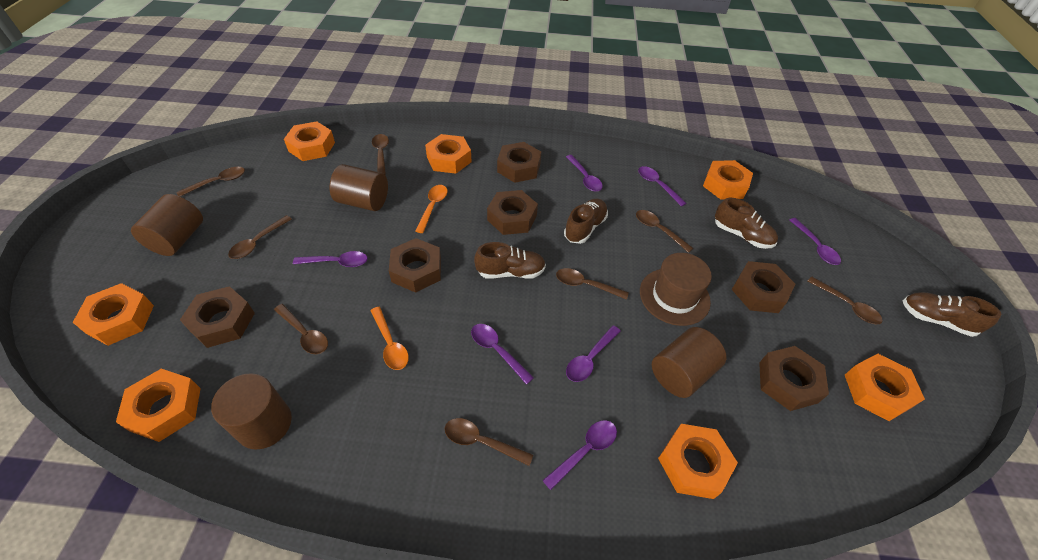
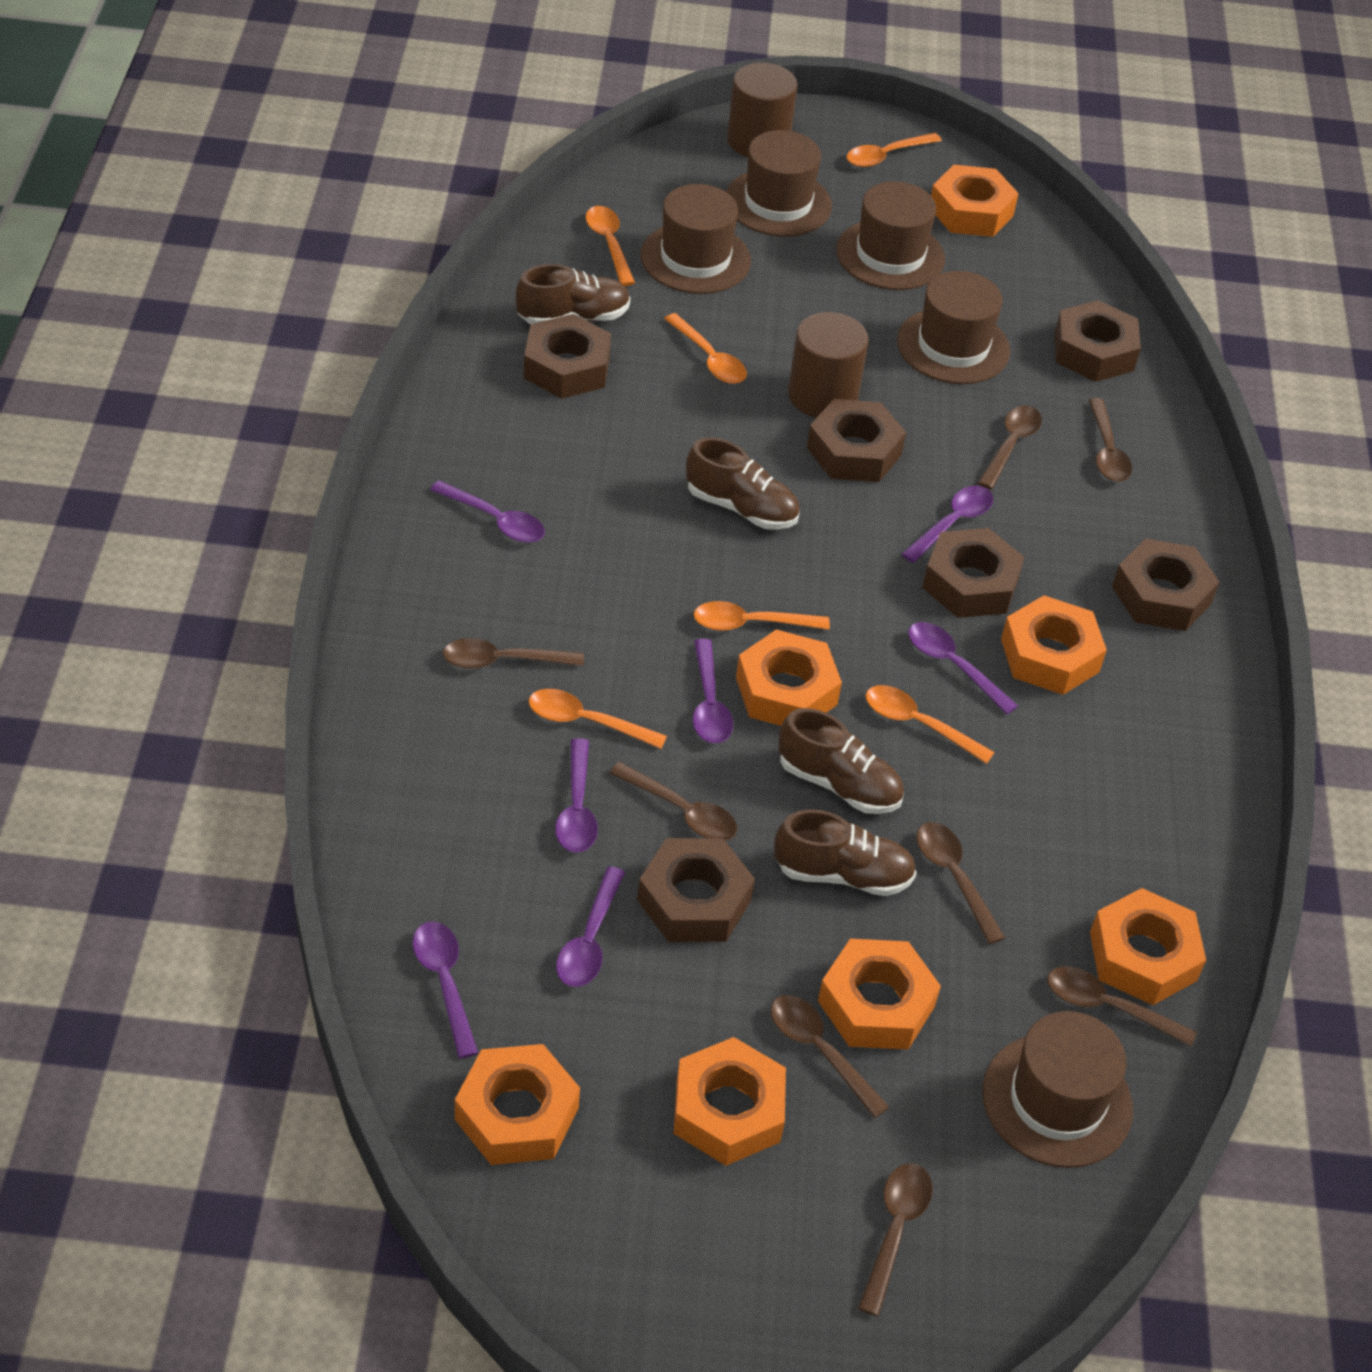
brown cylinder: 4 -> 2
brown hat: 1 -> 5
orange spoon: 2 -> 6

